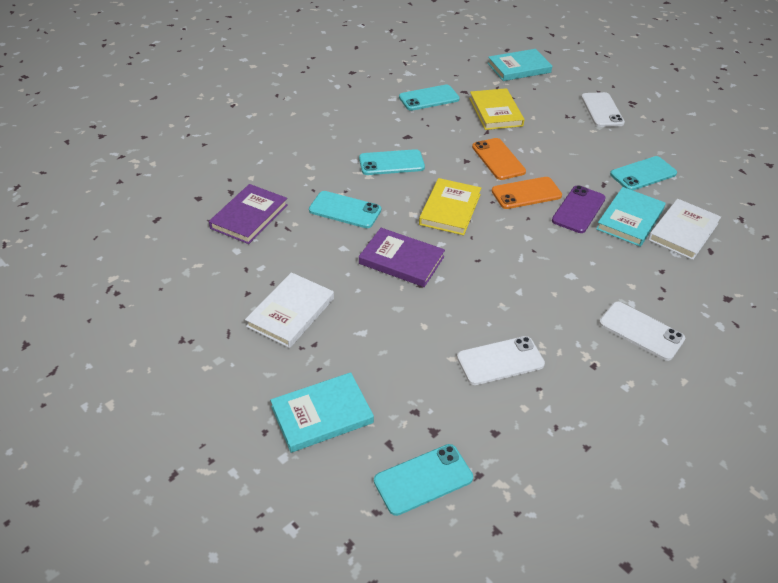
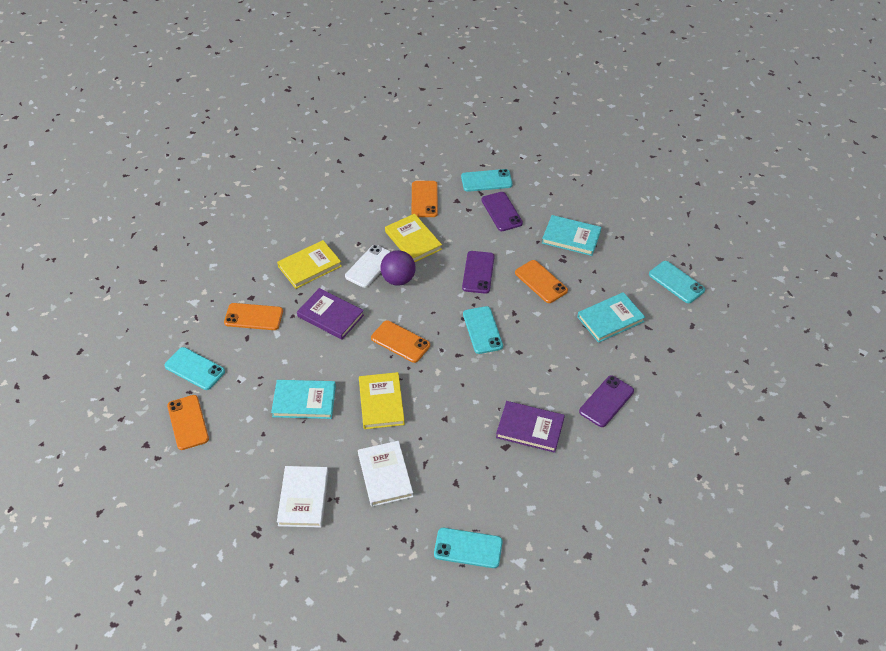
orange phone: 2 -> 5
purple ball: 0 -> 1
purple phone: 1 -> 3
white phone: 3 -> 1
yellow book: 2 -> 3

